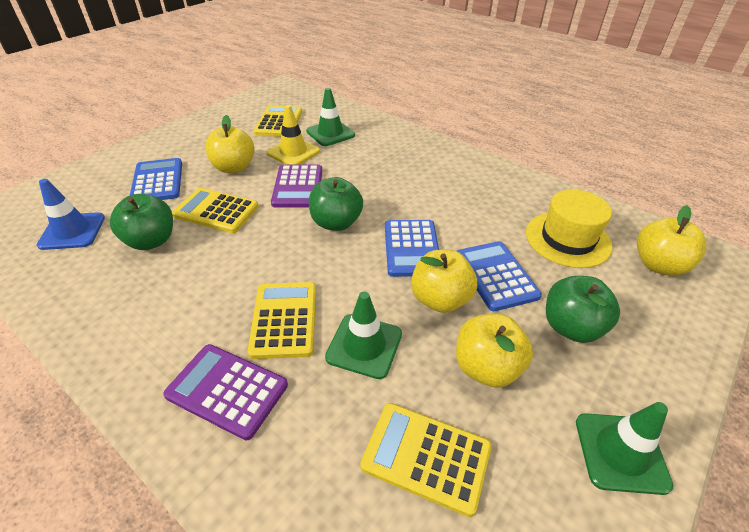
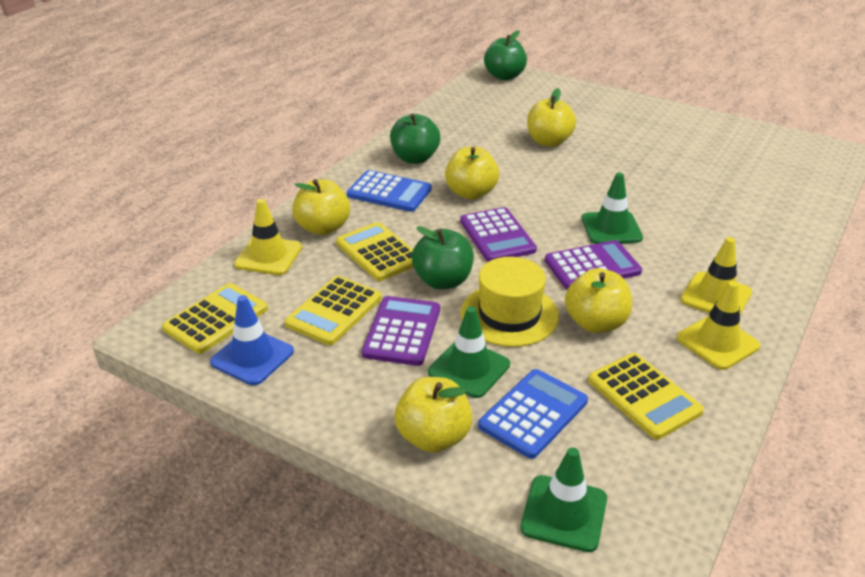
blue calculator: 3 -> 2
purple calculator: 2 -> 3
yellow apple: 4 -> 5
yellow traffic cone: 1 -> 3

